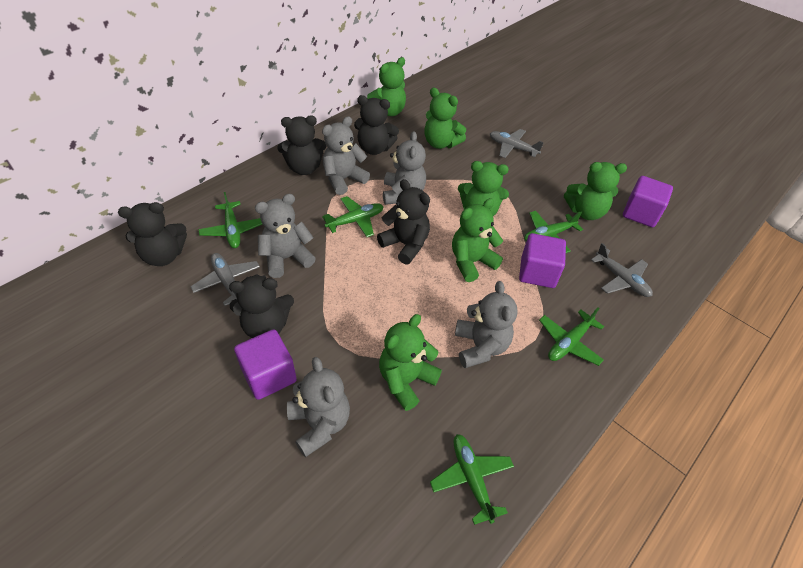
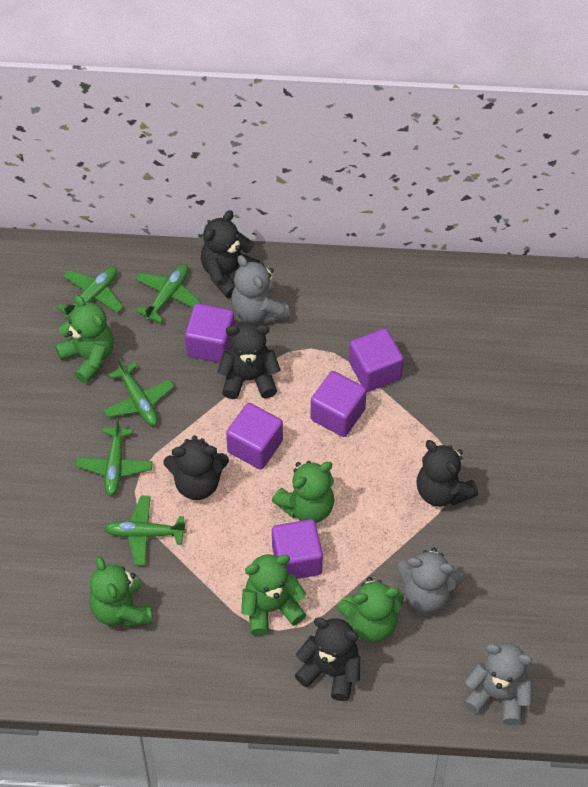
green teddy bear: 6 -> 5
grey plane: 3 -> 0
grey teddy bear: 5 -> 3
purple cube: 3 -> 5

